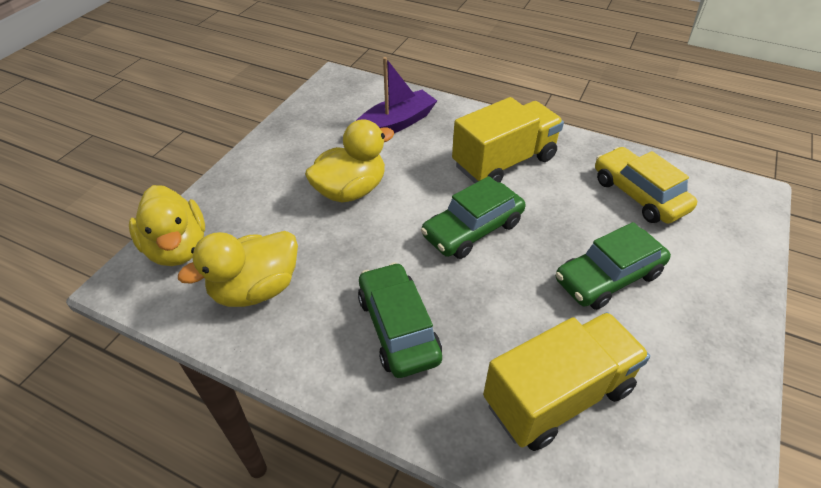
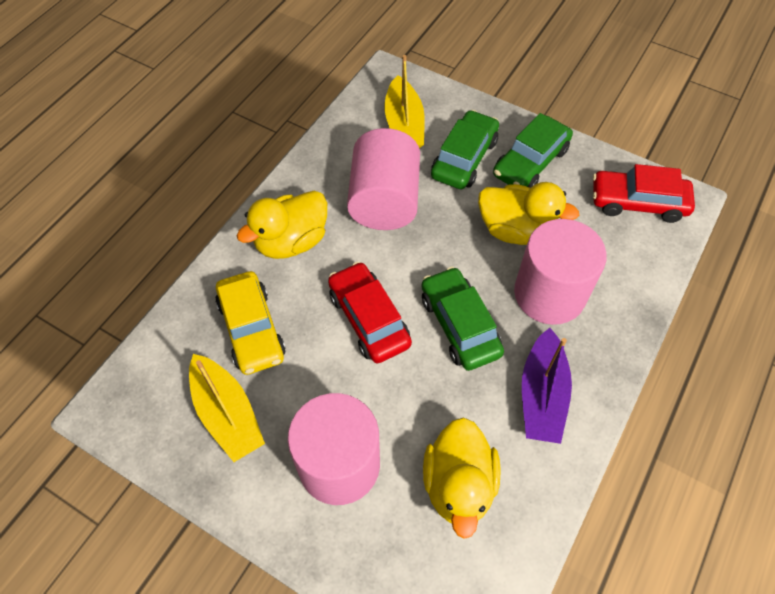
pink cylinder: 0 -> 3
red car: 0 -> 2
yellow boat: 0 -> 2
yellow truck: 2 -> 0

